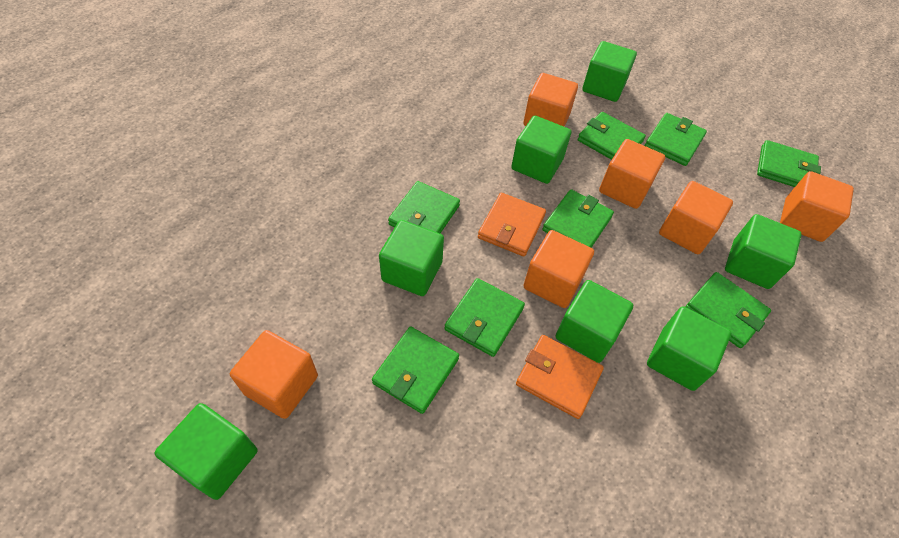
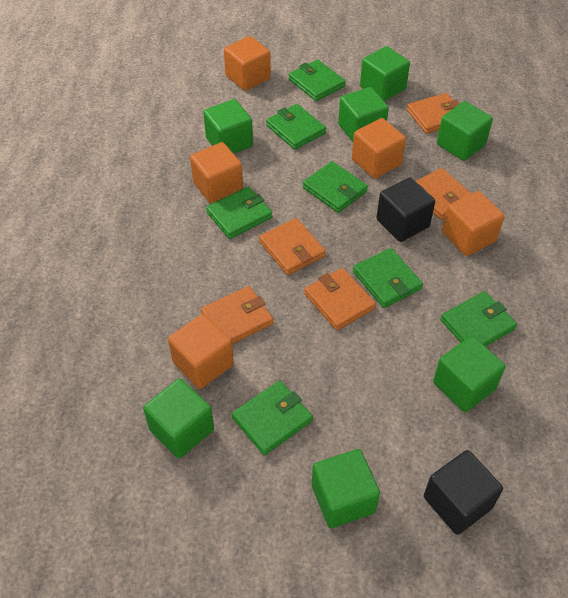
black cube: 0 -> 2
green wallet: 8 -> 7
orange cube: 6 -> 5
orange wallet: 2 -> 5

